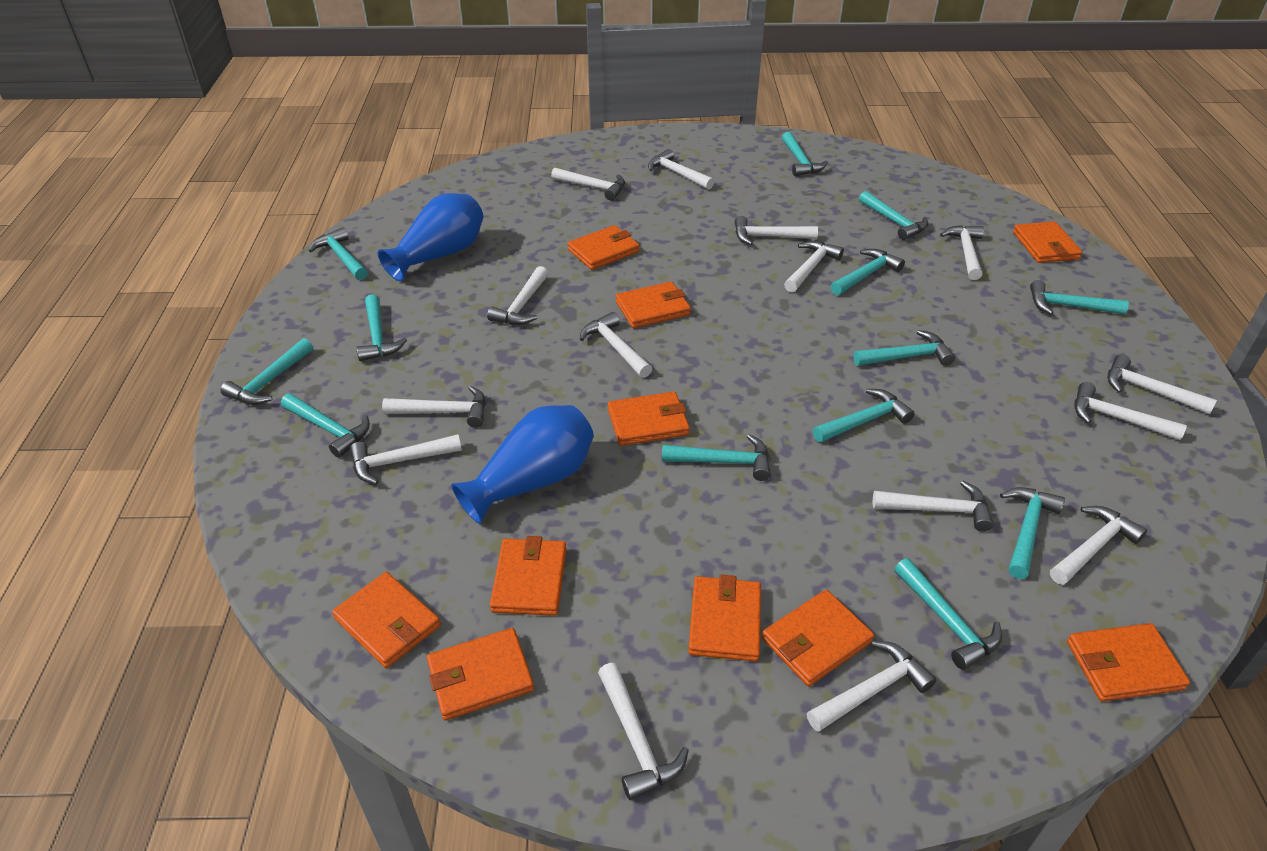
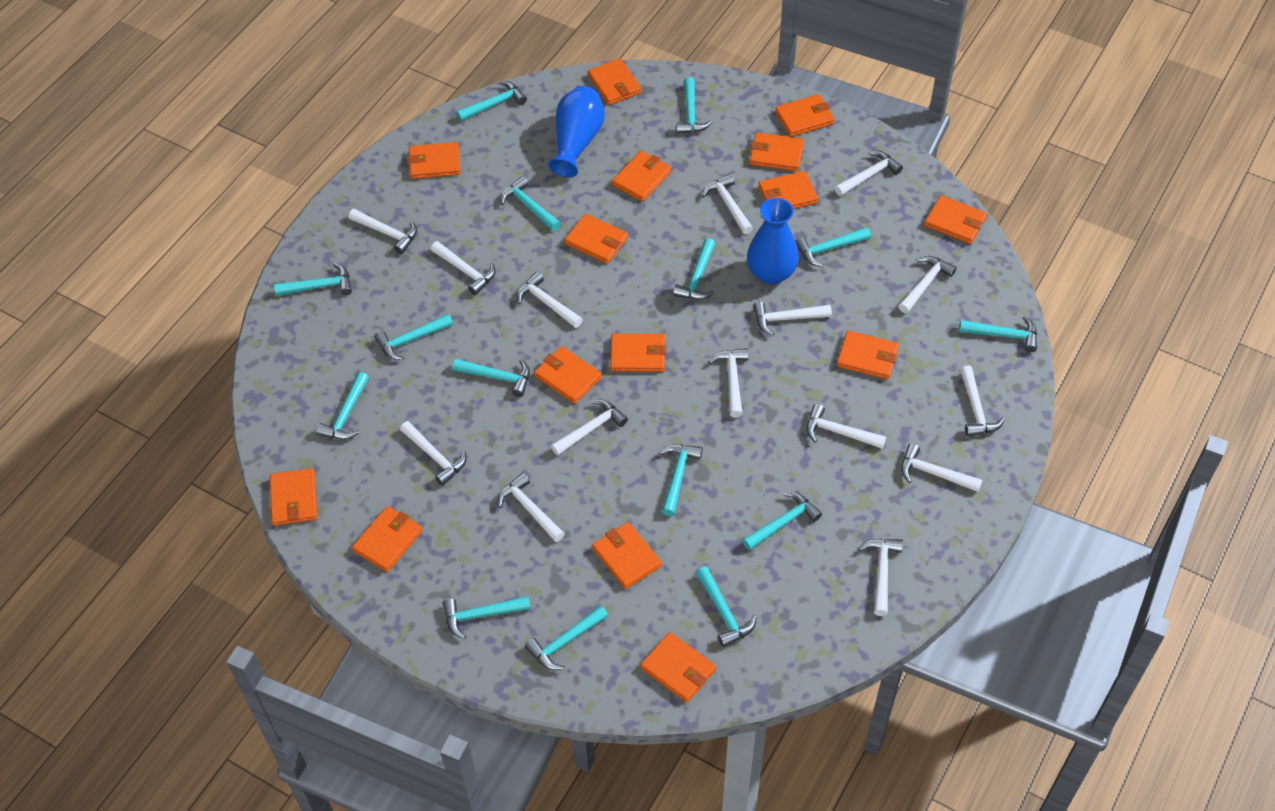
orange wallet: 10 -> 15
turquoise hammer: 13 -> 15

